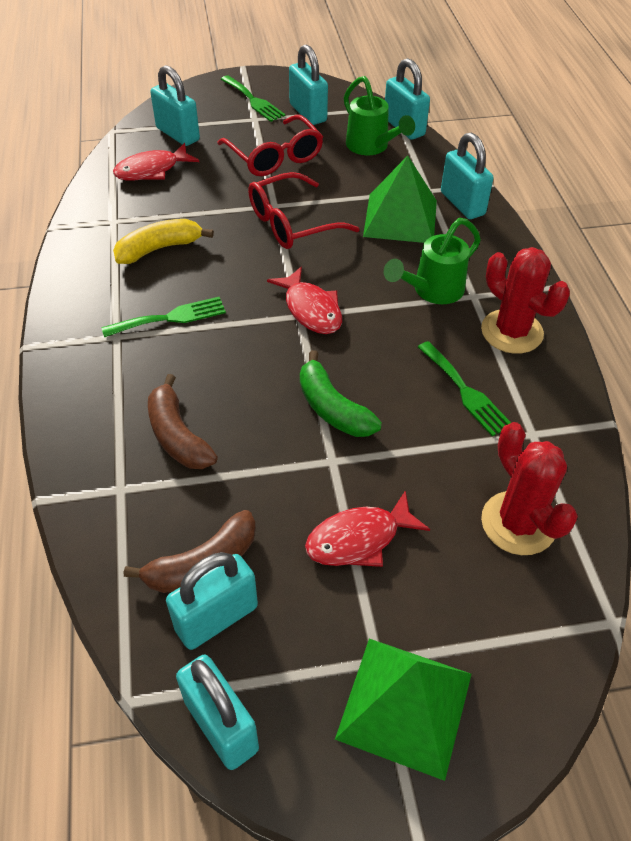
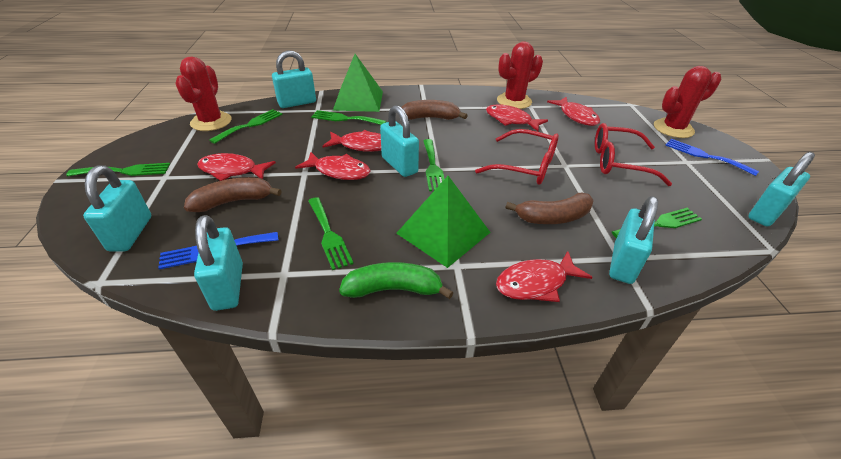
blue fork: 0 -> 2
brown banana: 2 -> 3
green fork: 3 -> 6
green watering can: 2 -> 0
red cactus: 2 -> 3
red fish: 3 -> 6
yellow banana: 1 -> 0

